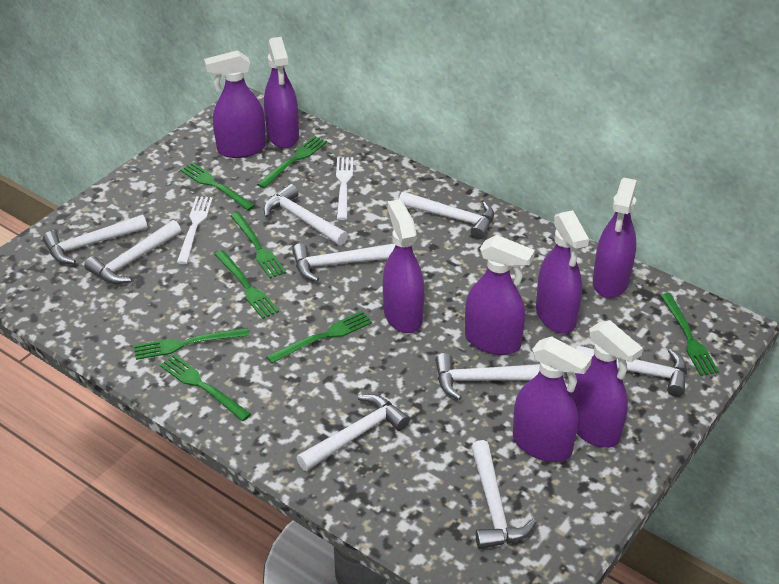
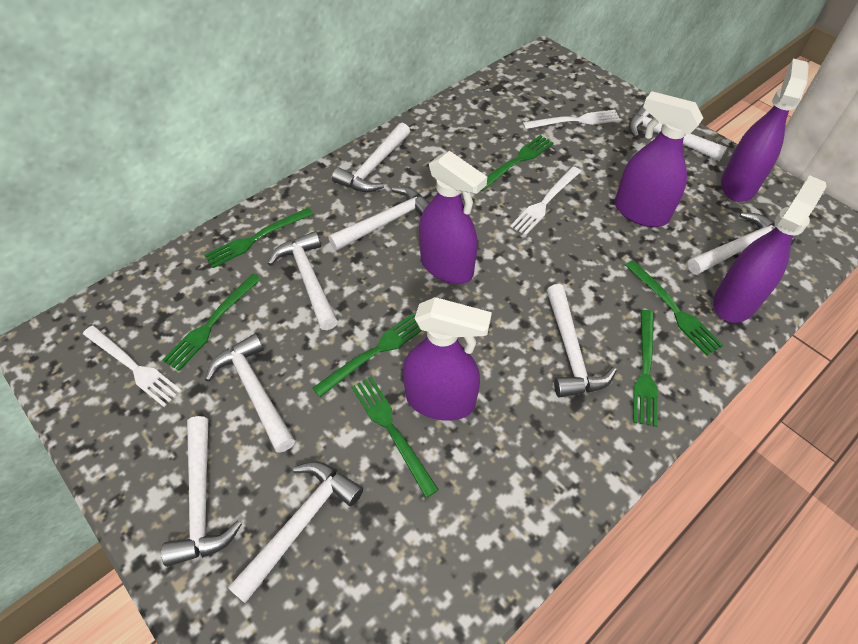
green fork: 8 -> 7
purple spray bottle: 8 -> 5
white fork: 2 -> 3

